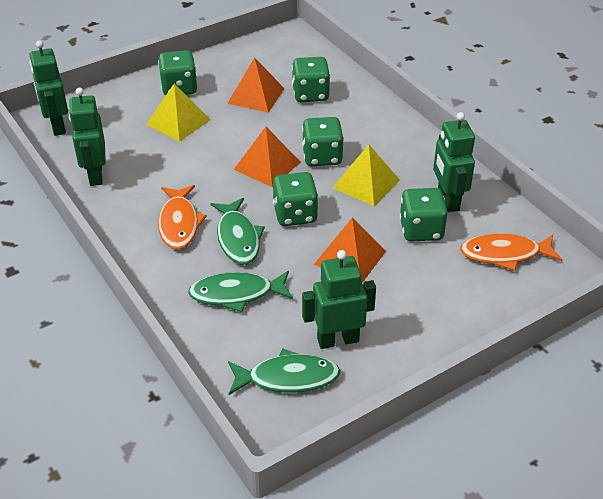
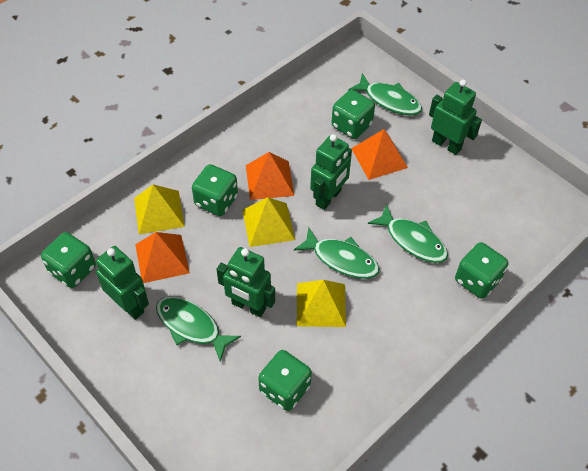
green fish: 3 -> 4
orange fish: 2 -> 0
yellow pyramid: 2 -> 3

